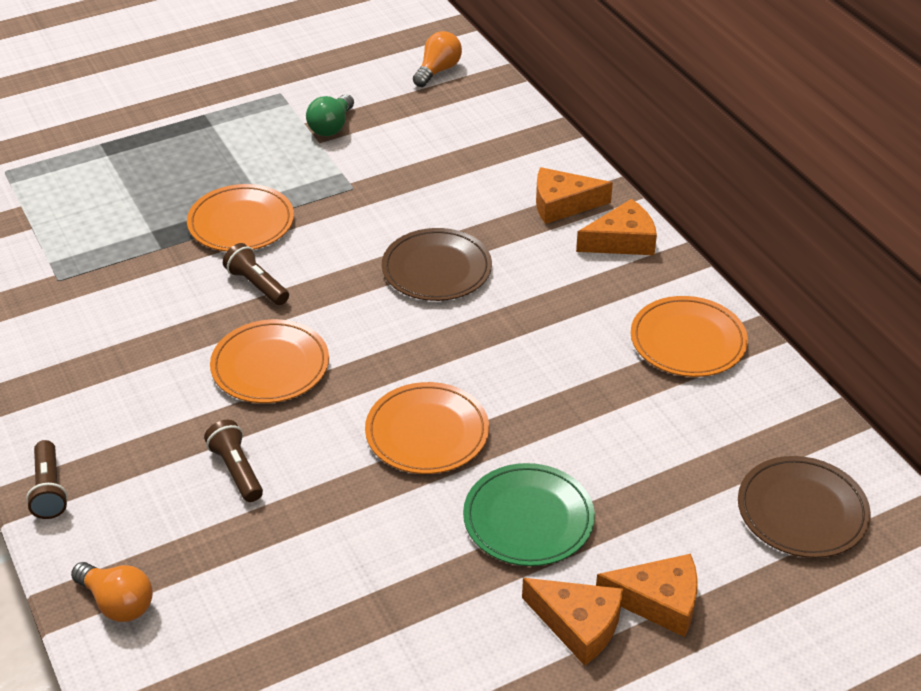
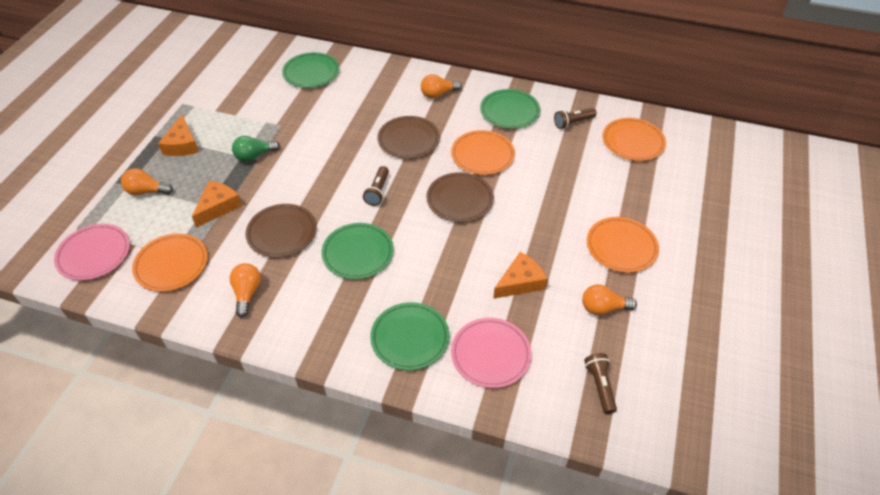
brown plate: 2 -> 3
green plate: 1 -> 4
orange cheese: 4 -> 3
orange light bulb: 2 -> 4
pink plate: 0 -> 2

